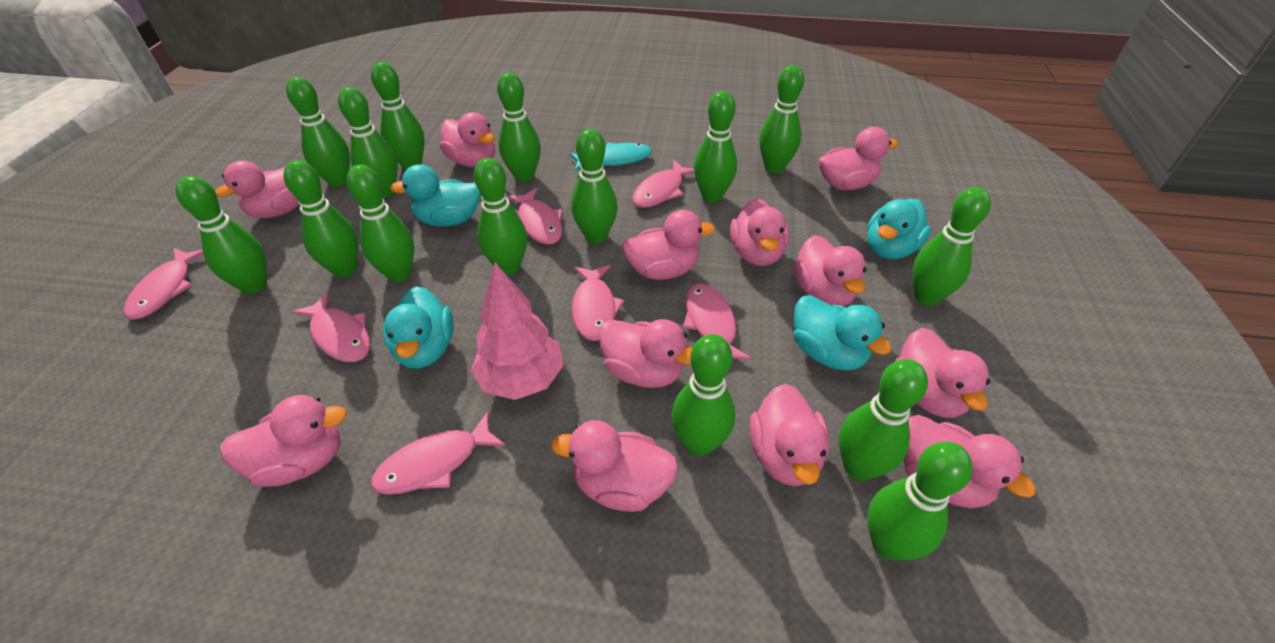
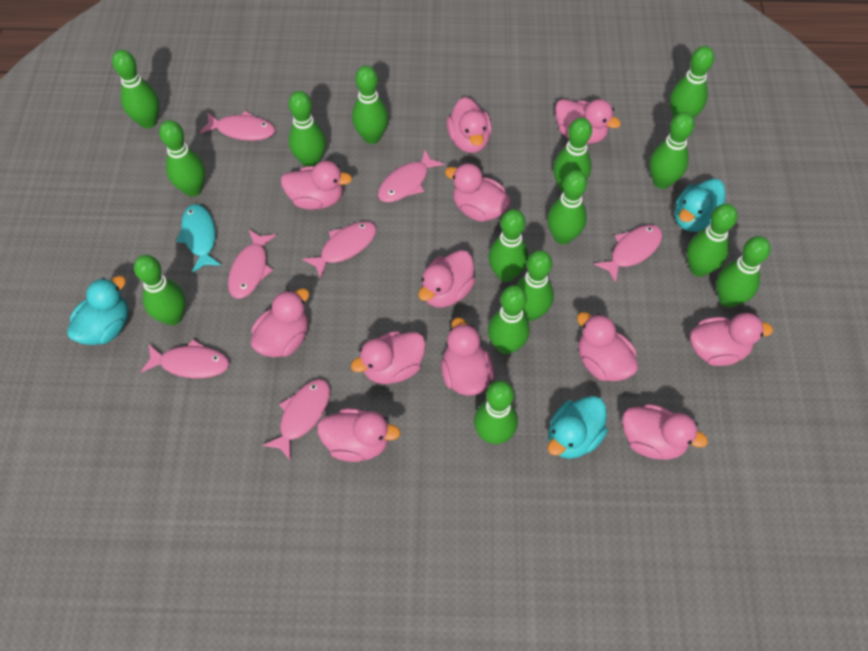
pink tree: 1 -> 0
turquoise duck: 4 -> 3

